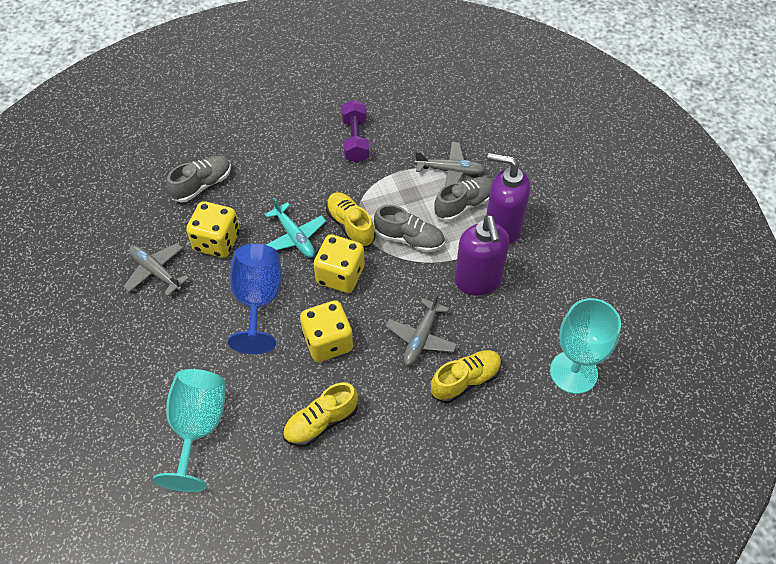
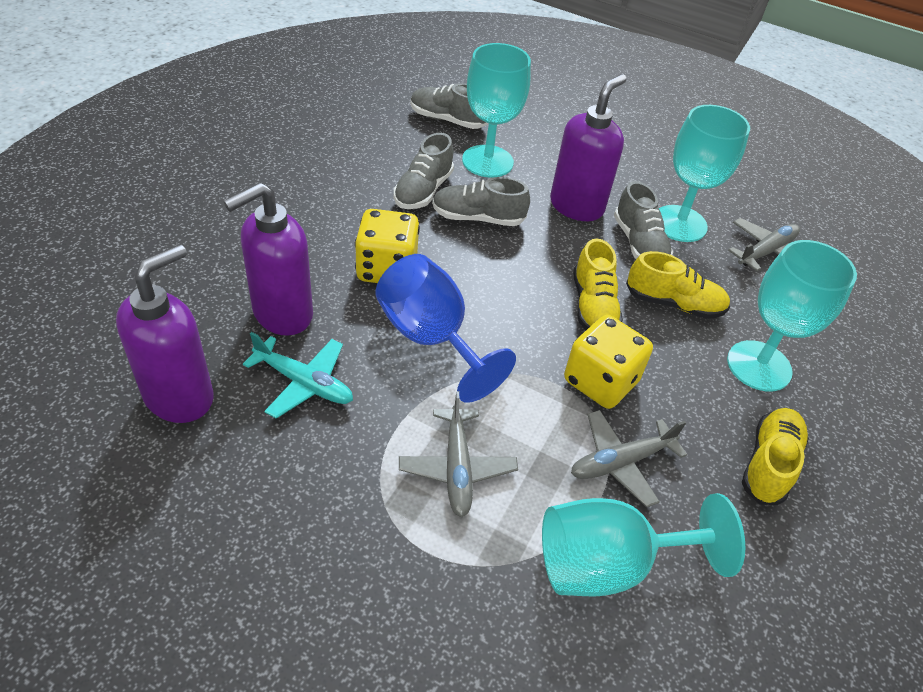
grey shoe: 3 -> 4
purple dumbbell: 1 -> 0
purple soap dispenser: 2 -> 3
turquoise goblet: 2 -> 4
yellow dice: 3 -> 2

